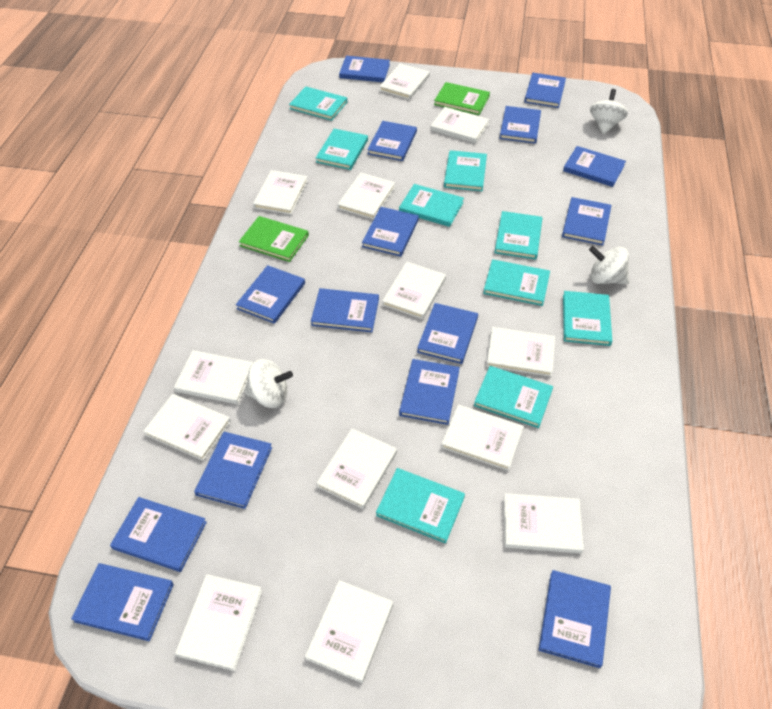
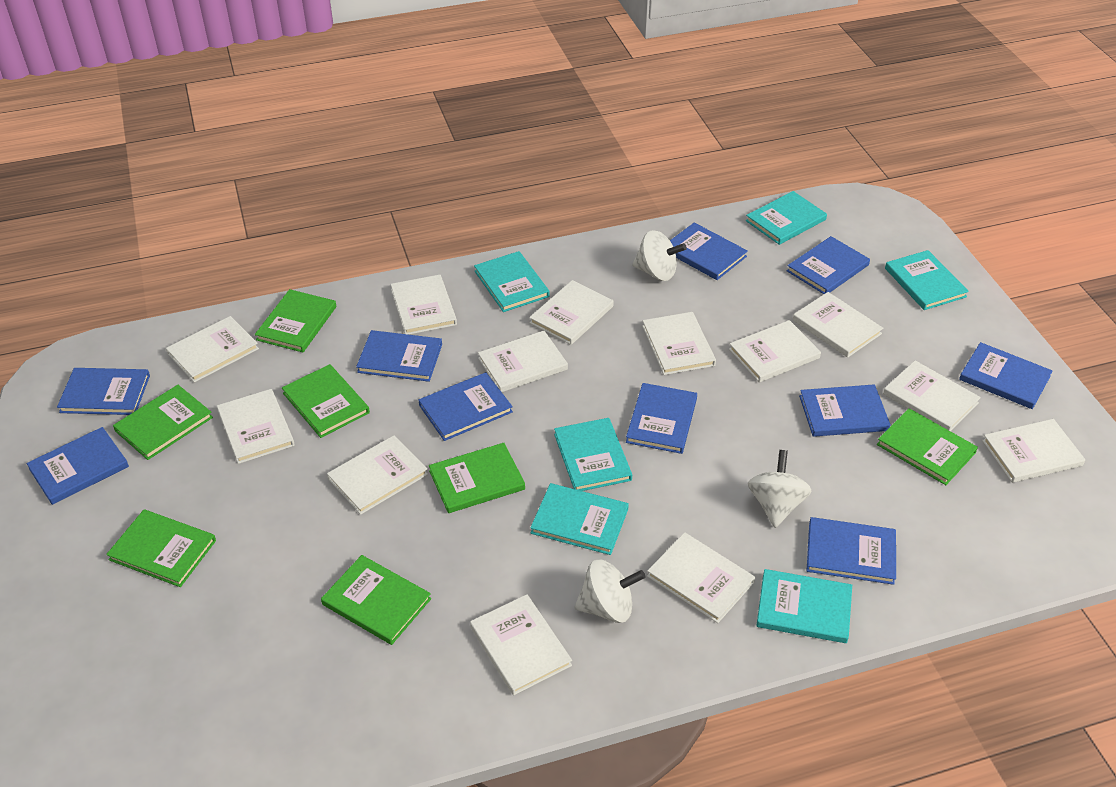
blue book: 15 -> 10
green book: 2 -> 7
turquoise book: 9 -> 6

